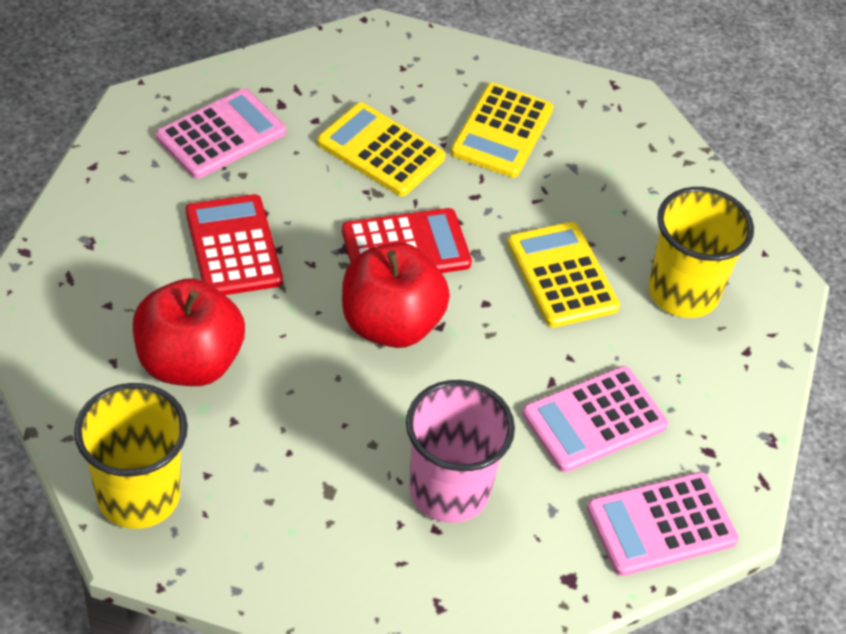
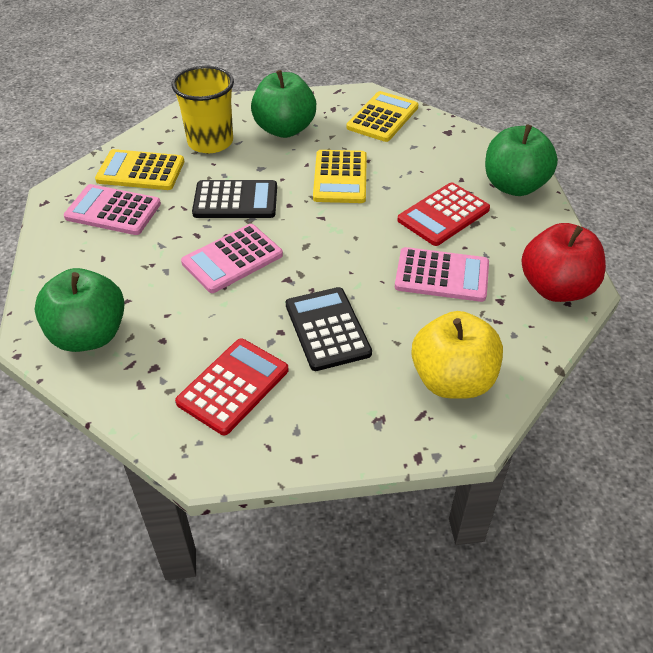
black calculator: 0 -> 2
green apple: 0 -> 3
pink cup: 1 -> 0
red apple: 2 -> 1
yellow apple: 0 -> 1
yellow cup: 2 -> 1

